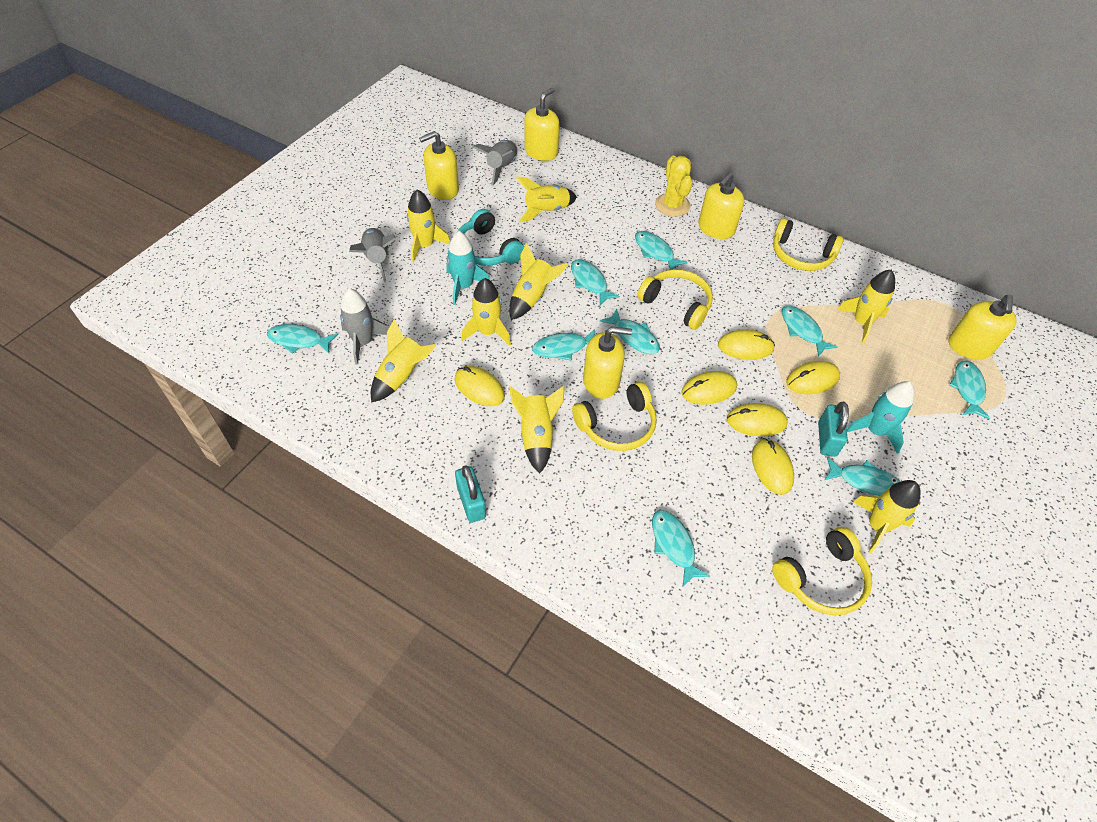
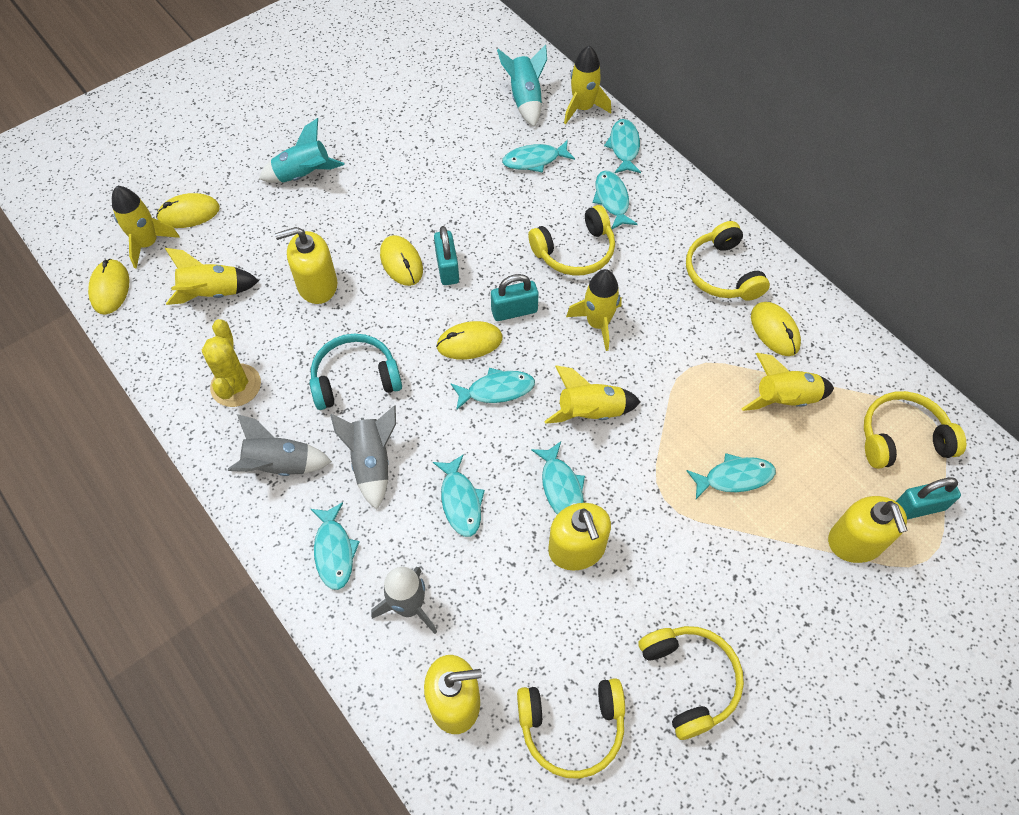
turquoise fish: 9 -> 8
turquoise padlock: 2 -> 3
yellow headphones: 4 -> 5
yellow mouse: 6 -> 5
yellow rocket: 8 -> 6
yellow soap dispenser: 5 -> 4

